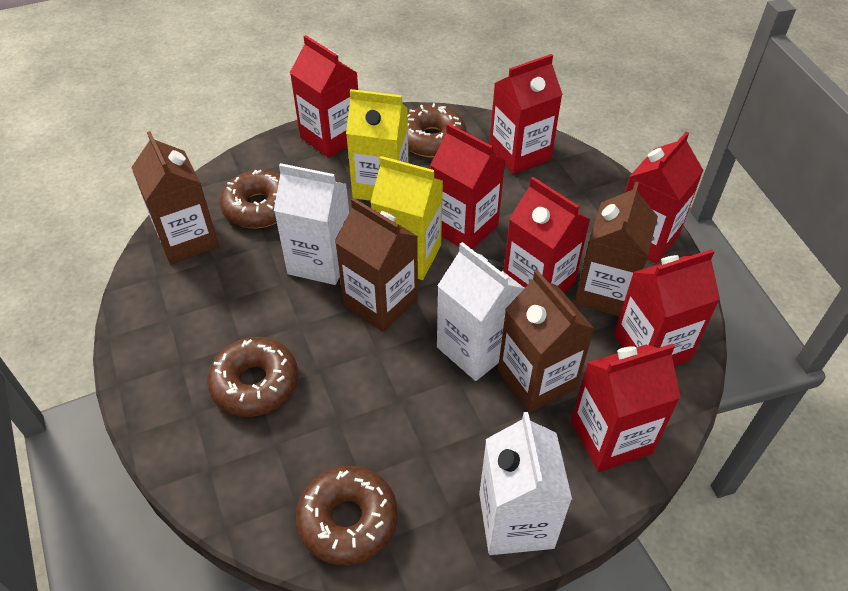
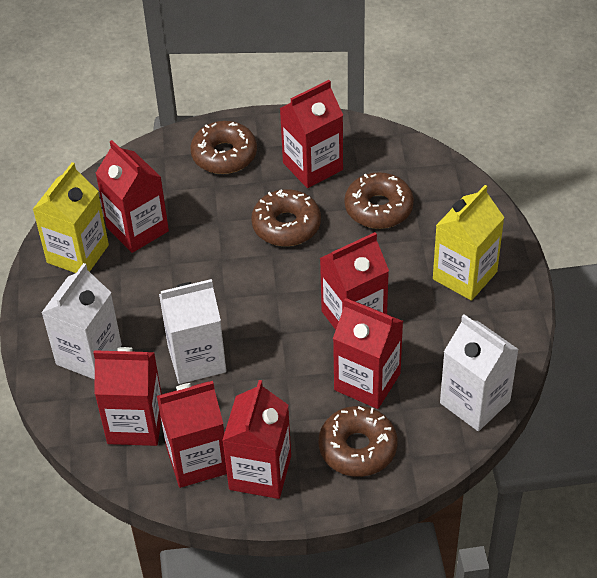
brown carton: 4 -> 0

